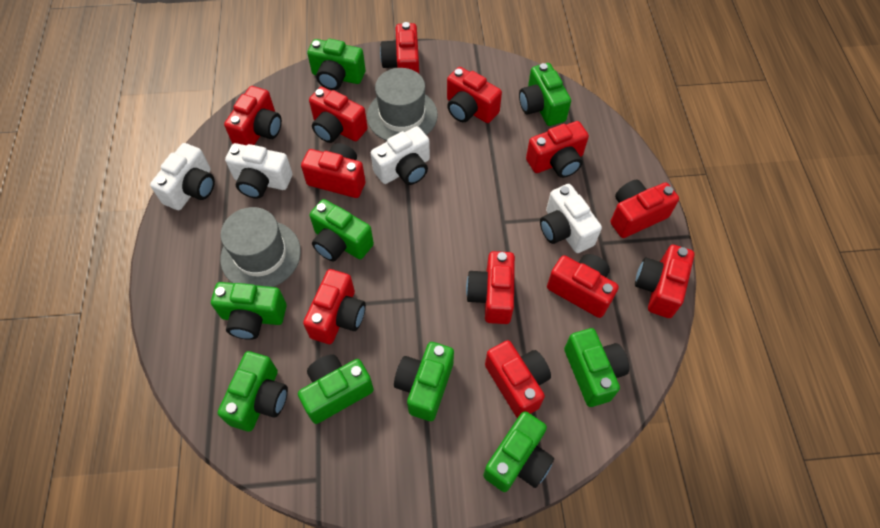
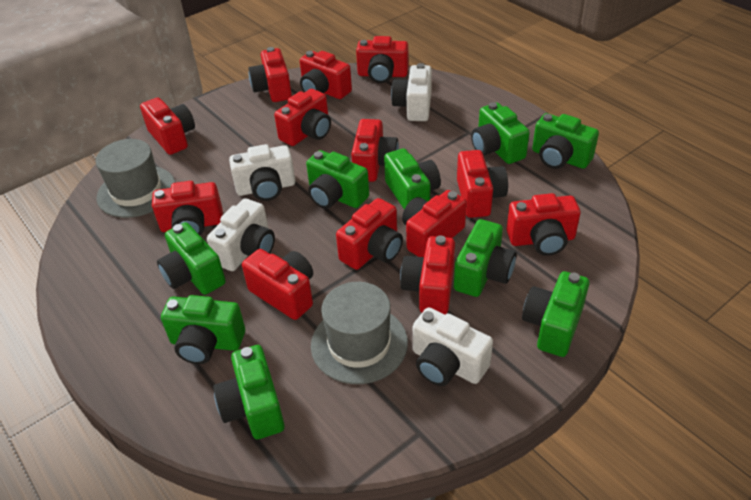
red camera: 12 -> 13

